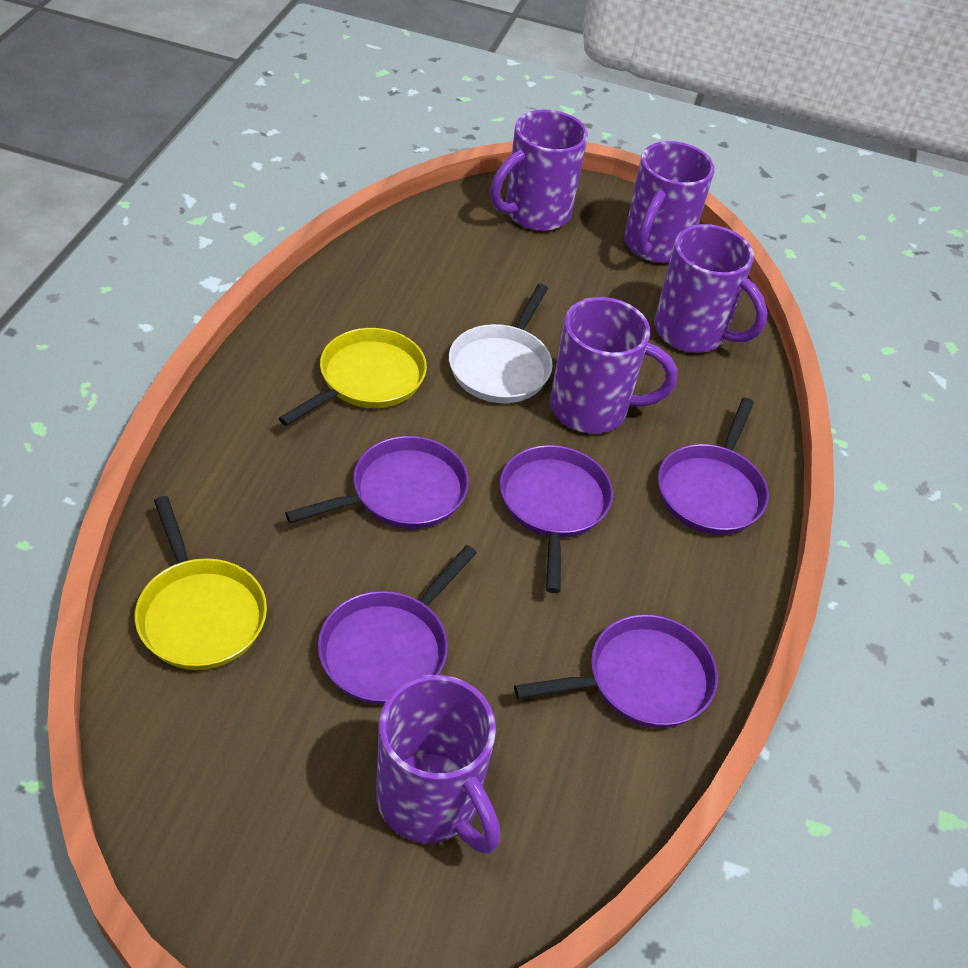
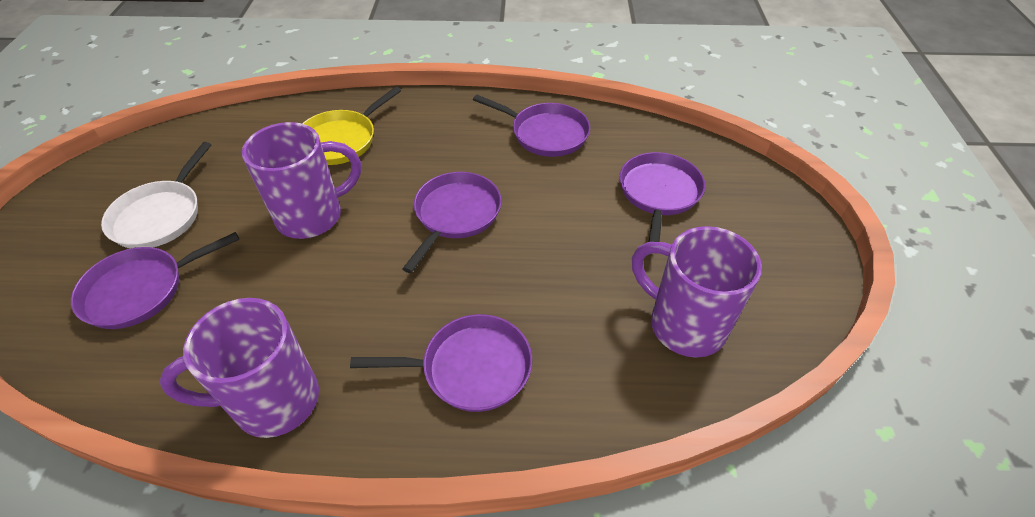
purple mug: 5 -> 3
yellow pan: 2 -> 1

